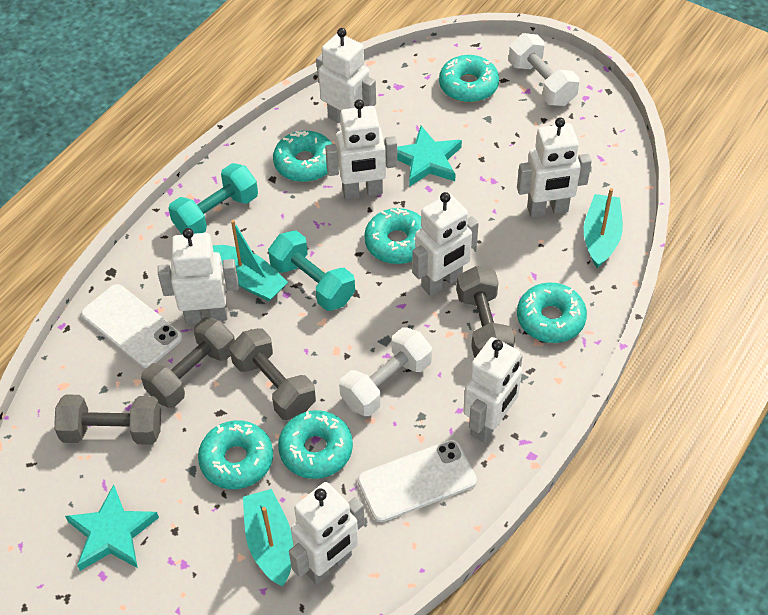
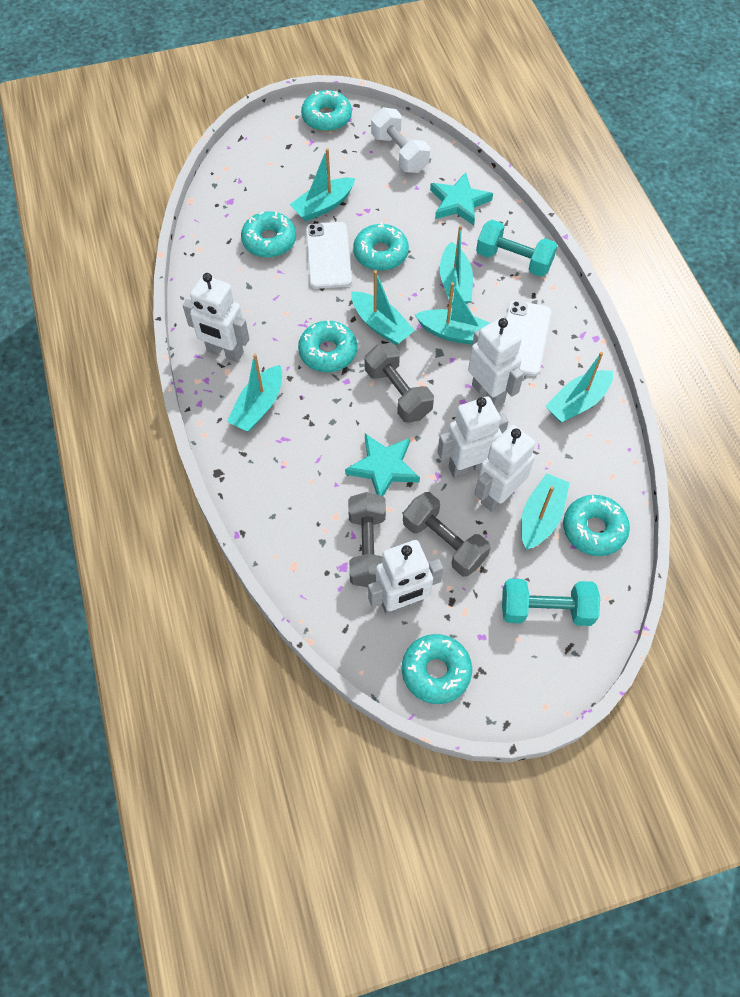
grey dumbbell: 4 -> 3
turquoise boat: 3 -> 7
white dumbbell: 2 -> 1
white robot: 7 -> 5

